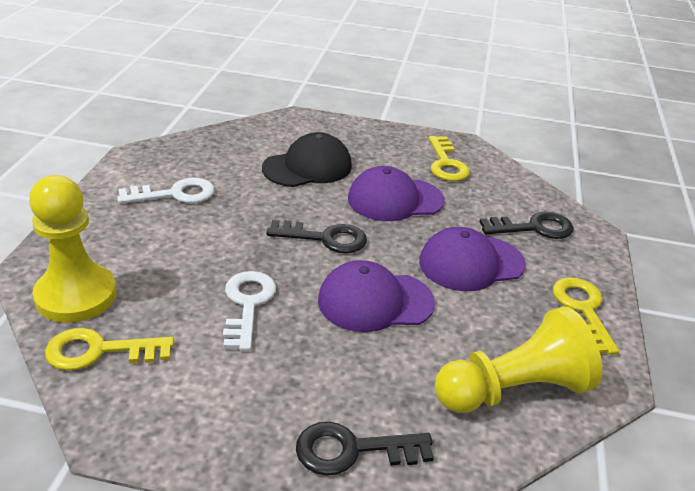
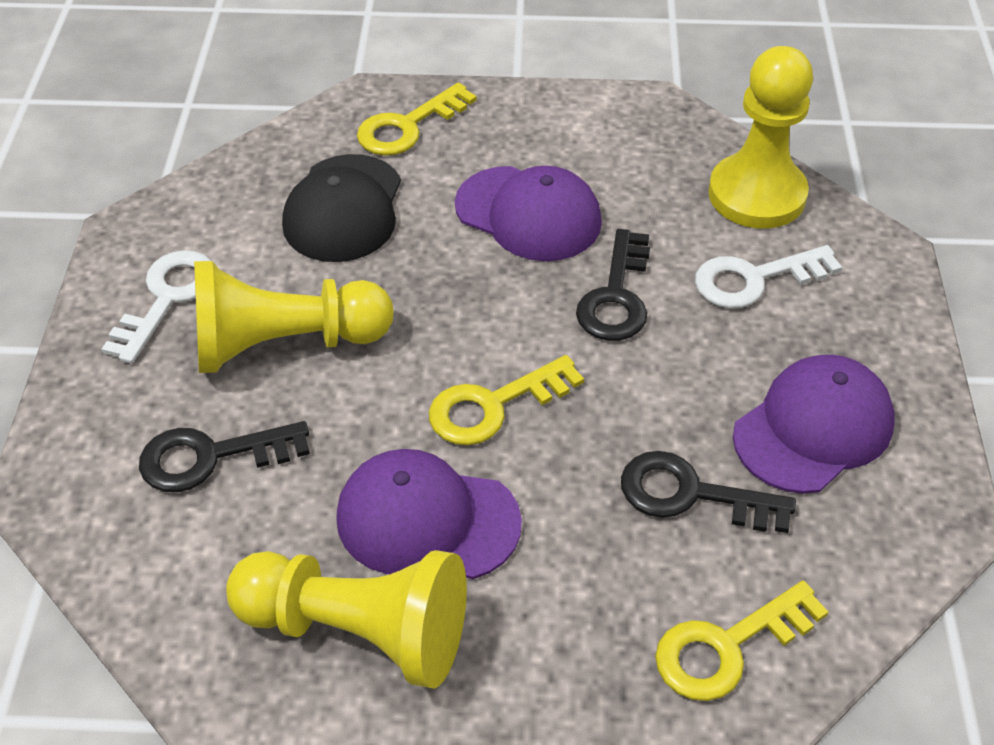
yellow pawn: 2 -> 3

